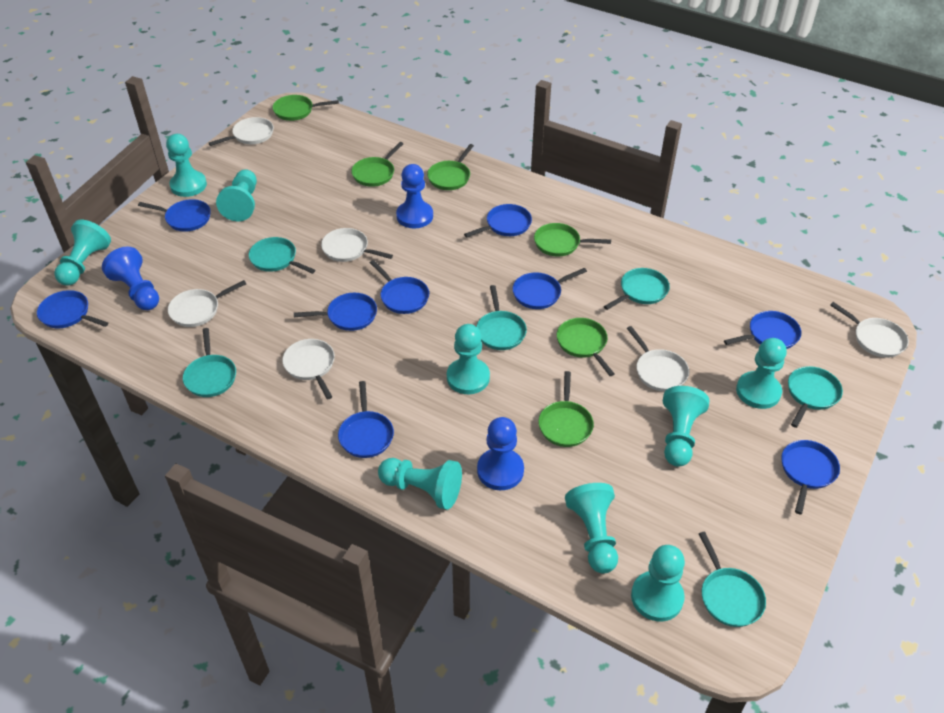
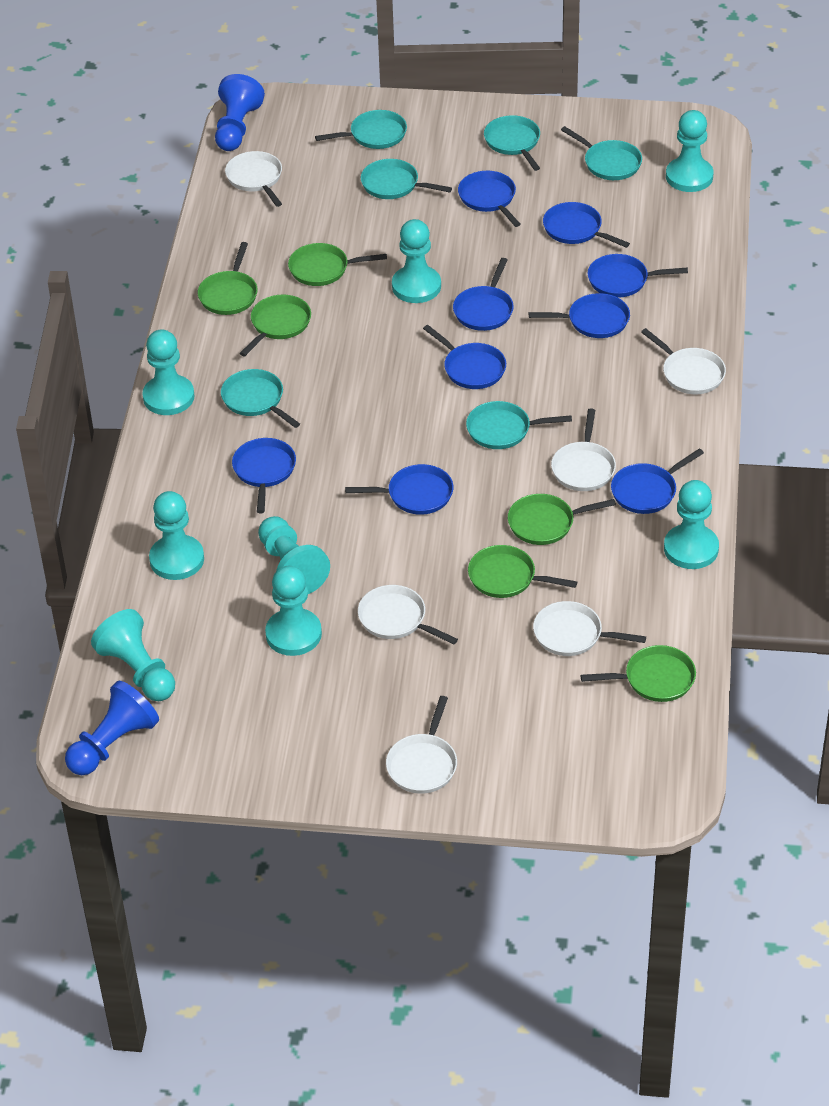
blue pawn: 3 -> 2
turquoise pawn: 9 -> 8

